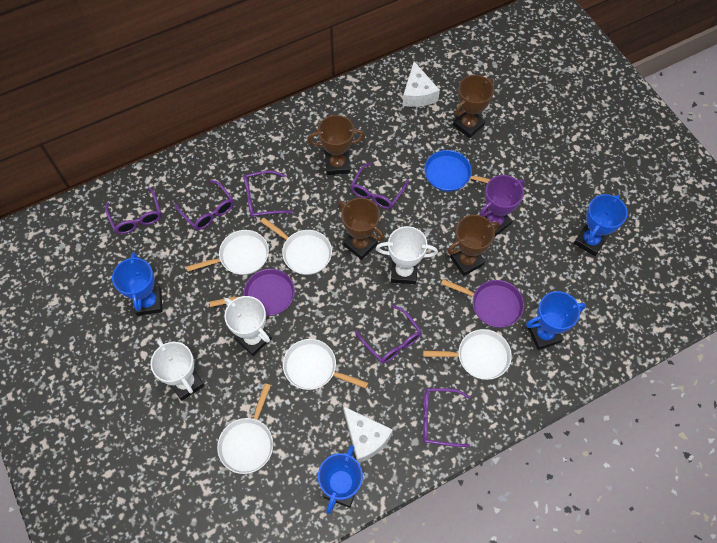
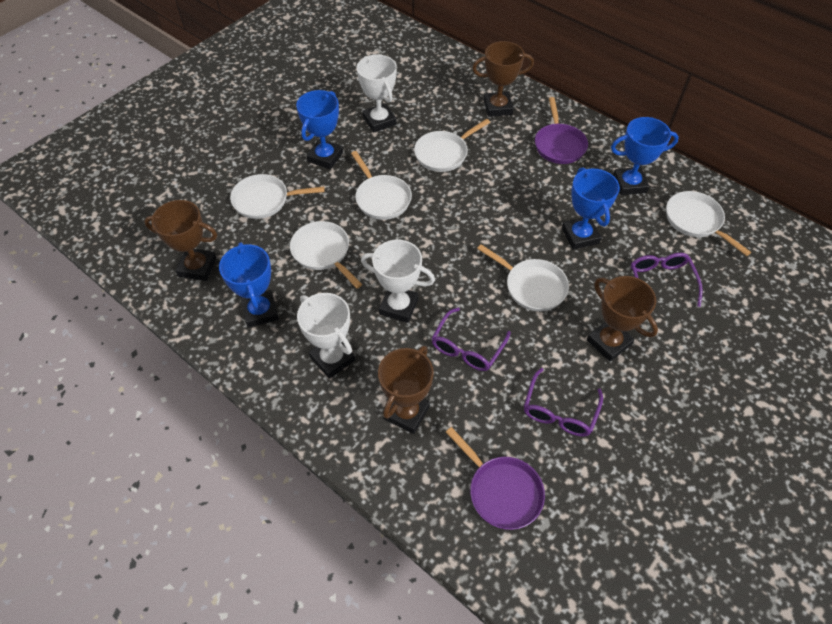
blue pan: 1 -> 0
purple glasses: 6 -> 3
purple trophy: 1 -> 0
white cheese: 2 -> 0
white pan: 5 -> 6

